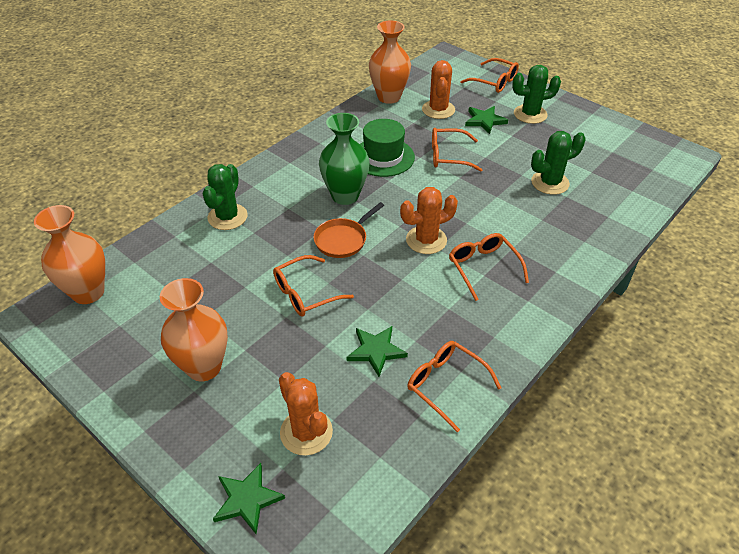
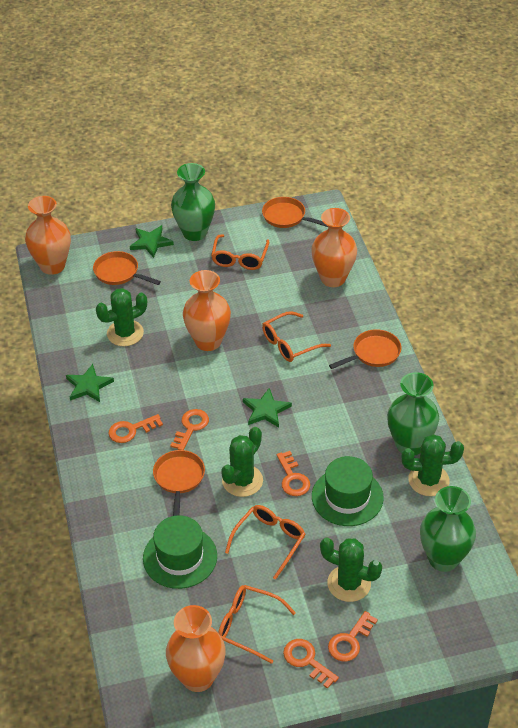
green cactus: 3 -> 4
green hat: 1 -> 2
green vase: 1 -> 3
orange cactus: 3 -> 0
orange glasses: 5 -> 4
orange key: 0 -> 5
orange pan: 1 -> 4
orange vase: 3 -> 4

